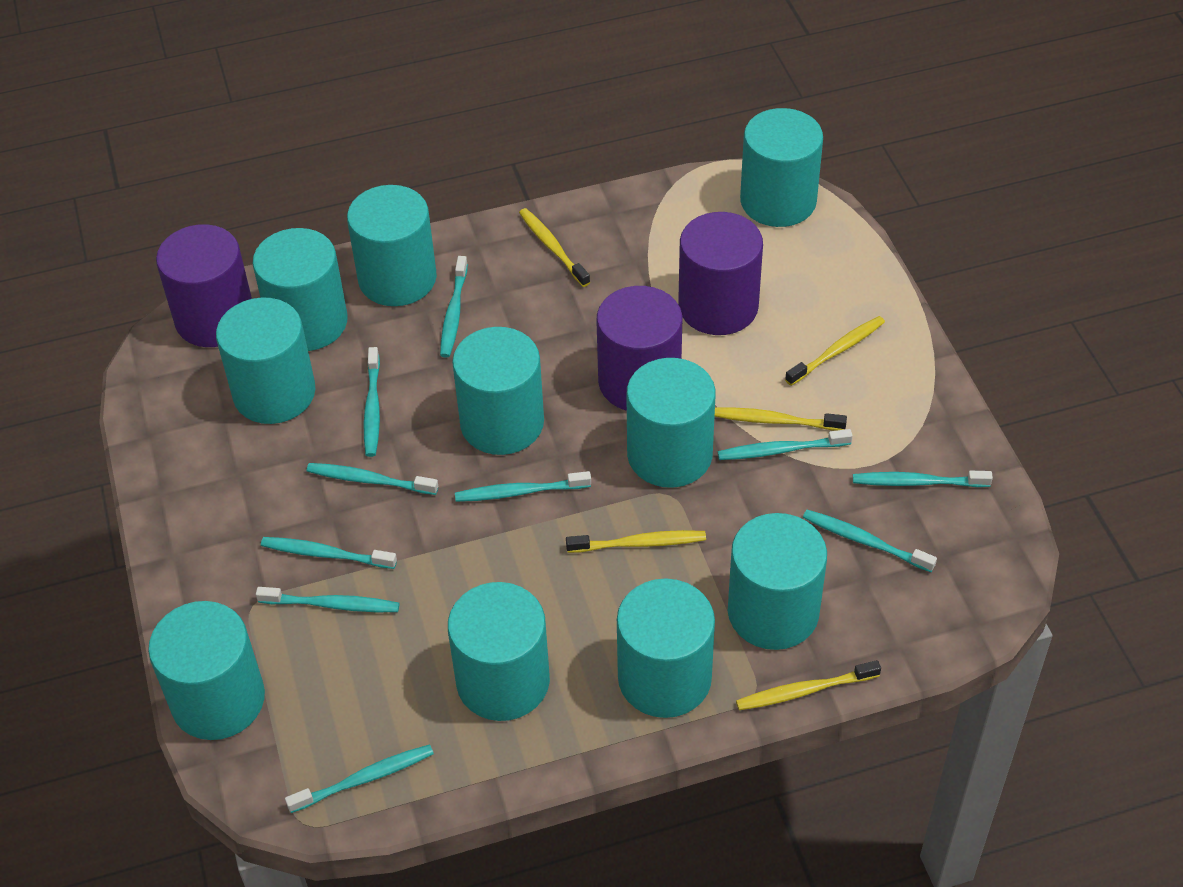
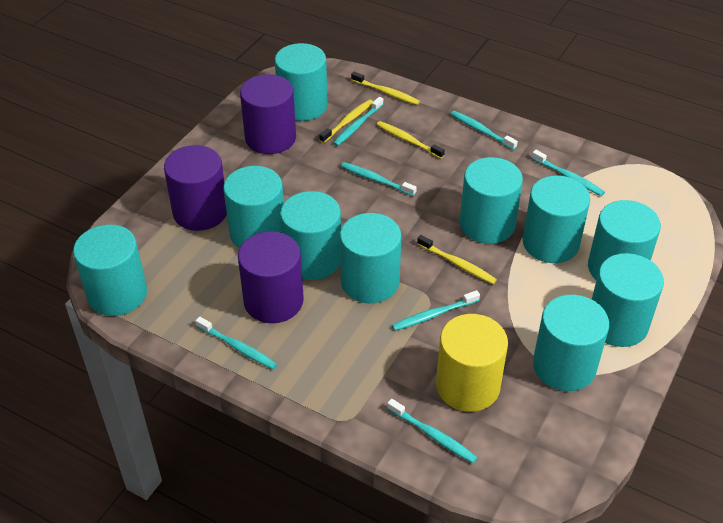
turquoise toothbrush: 10 -> 7
yellow cylinder: 0 -> 1
yellow toothbrush: 5 -> 4

